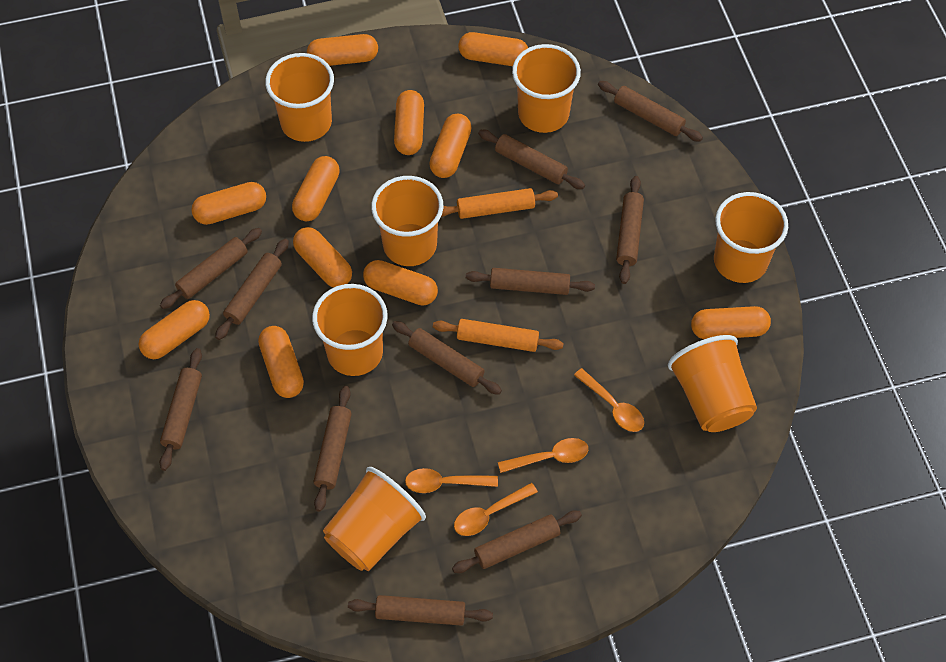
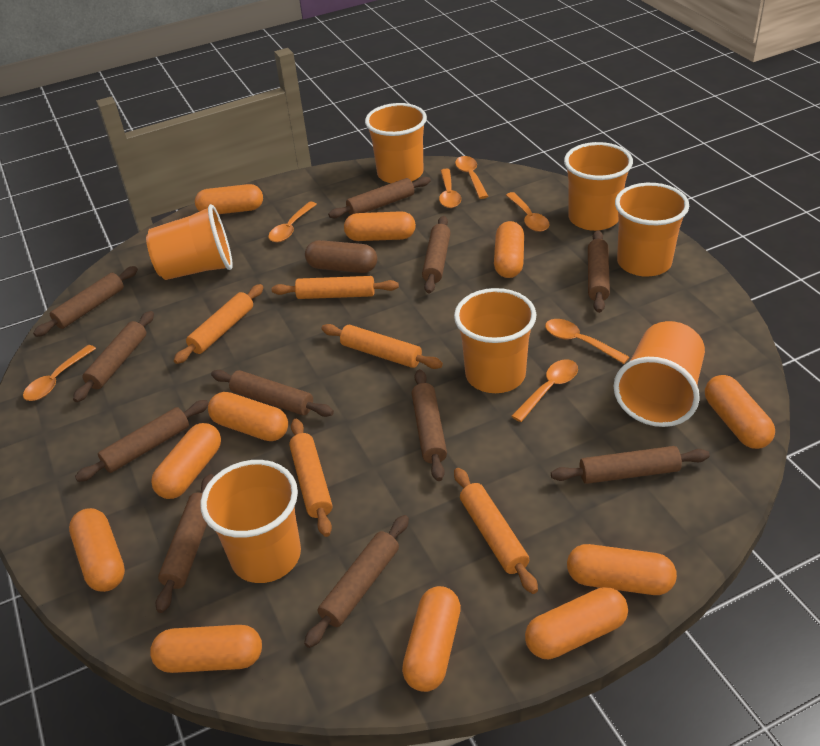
brown capsule: 0 -> 1
orange rolling pin: 2 -> 5
orange spoon: 4 -> 7

